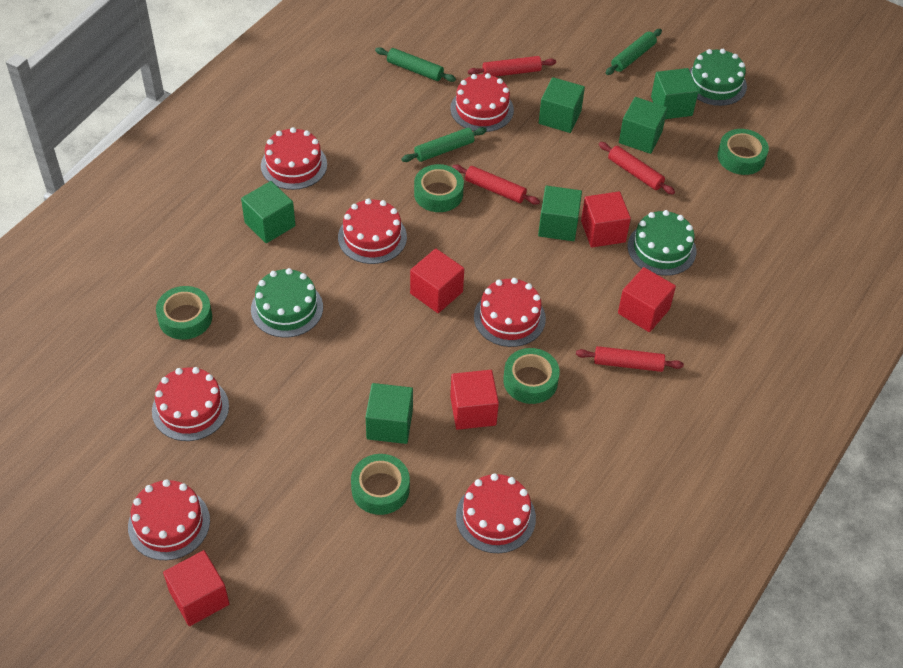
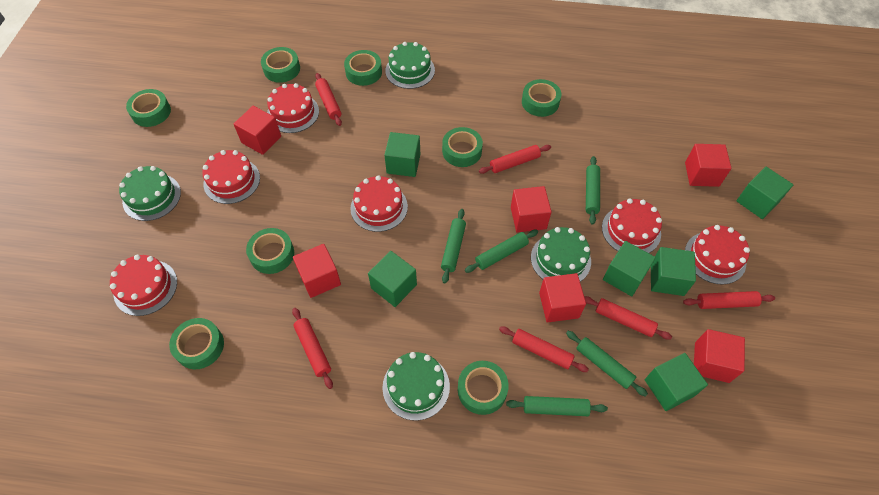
green cake: 3 -> 4
green rolling pin: 3 -> 5
green tape: 5 -> 8
red cake: 7 -> 6
red cube: 5 -> 6
red rolling pin: 4 -> 6

